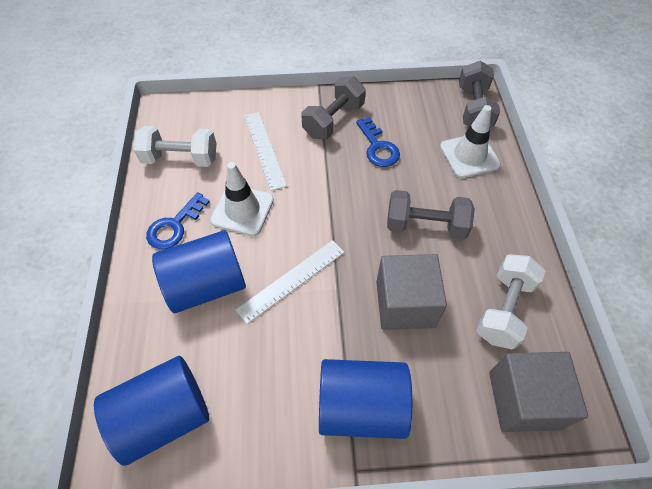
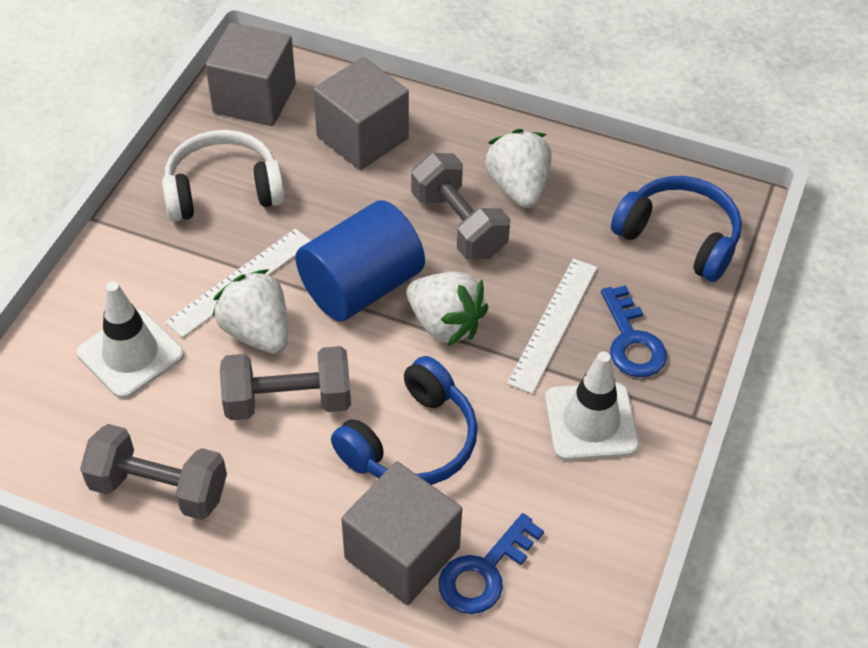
blue cylinder: 3 -> 1
blue headphones: 0 -> 2
grey cube: 2 -> 3
white dumbbell: 2 -> 0
white headphones: 0 -> 1
white strawberry: 0 -> 3

